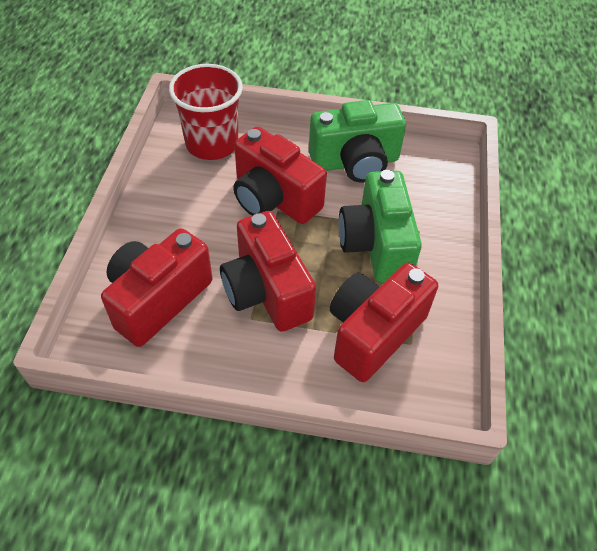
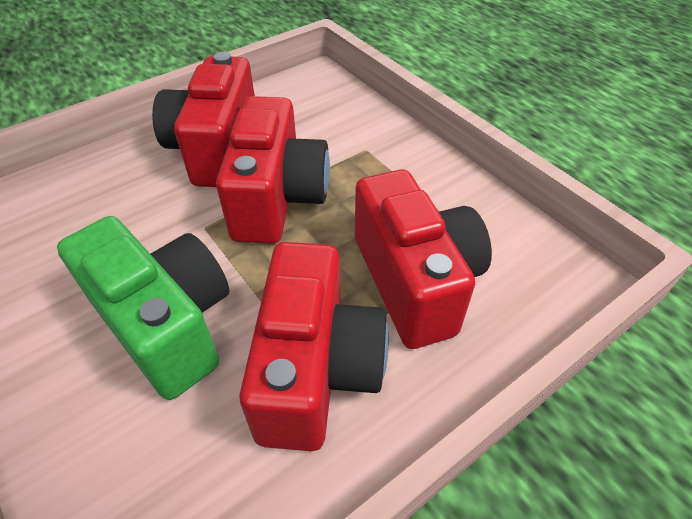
green camera: 2 -> 1
red cup: 1 -> 0

